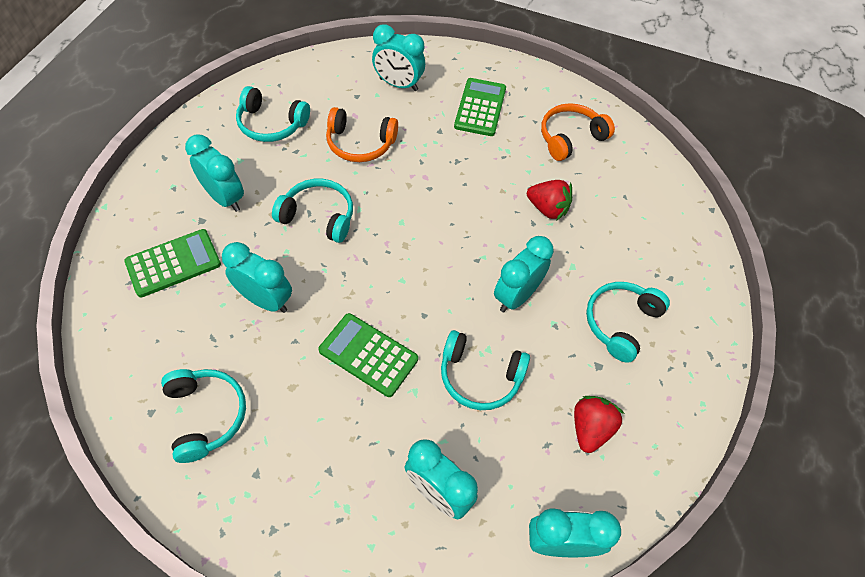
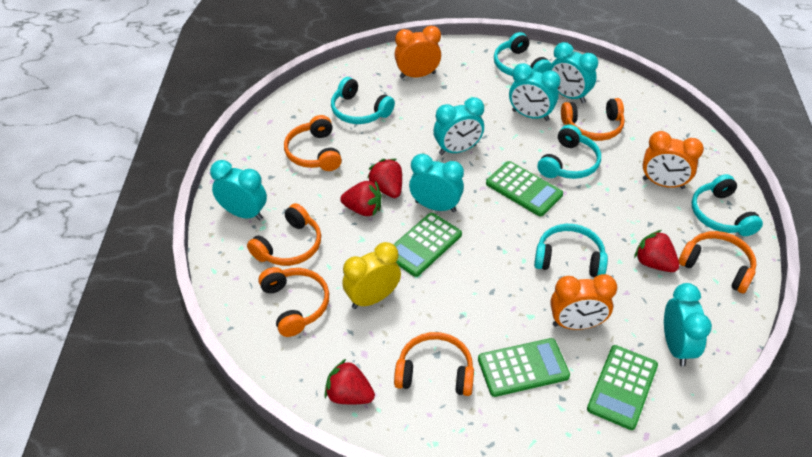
green calculator: 3 -> 4
orange clock: 0 -> 3
orange headphones: 2 -> 6
red strawberry: 2 -> 4
yellow clock: 0 -> 1

